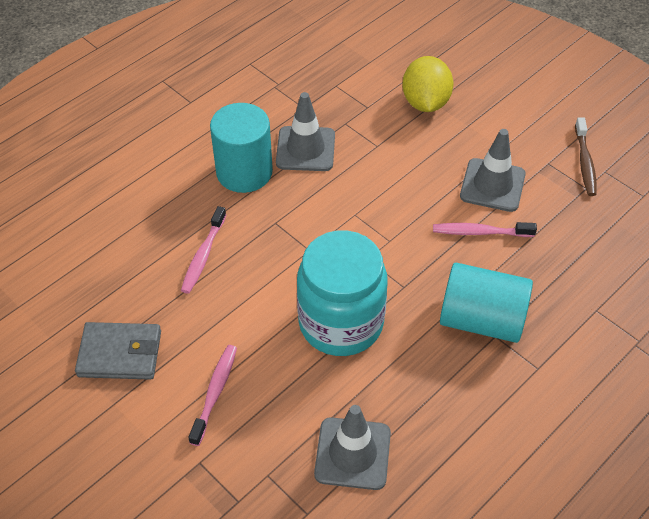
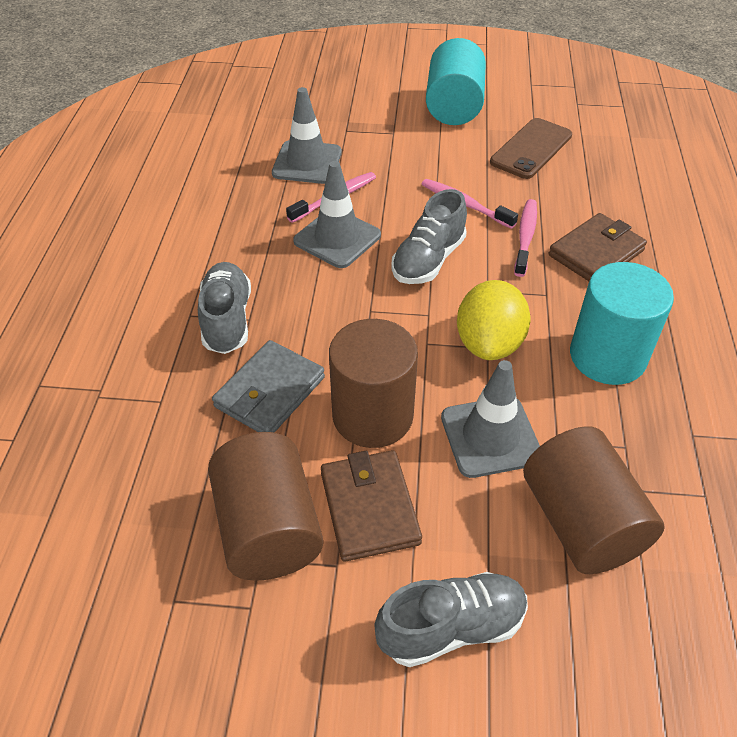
brown cylinder: 0 -> 3
brown phone: 0 -> 1
brown toothbrush: 1 -> 0
brown wallet: 0 -> 2
grey shoe: 0 -> 3
turquoise jar: 1 -> 0

